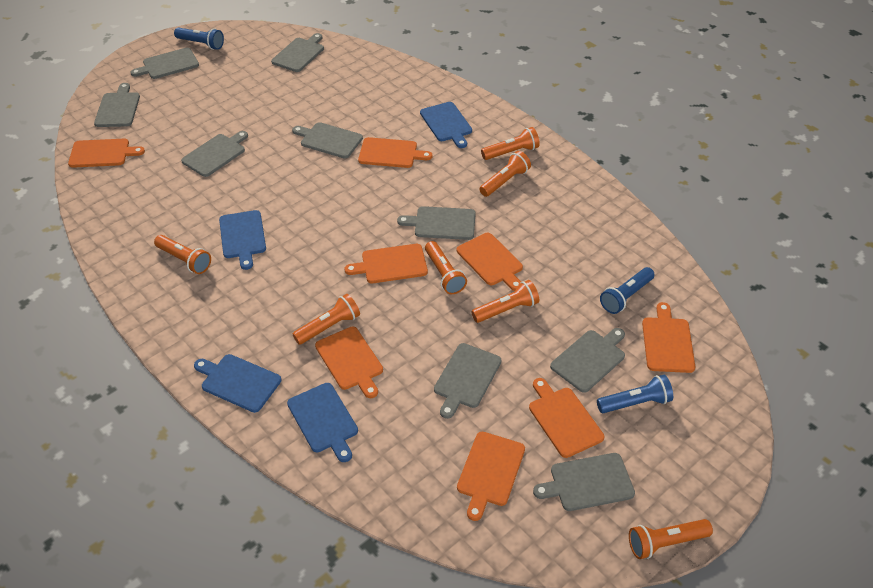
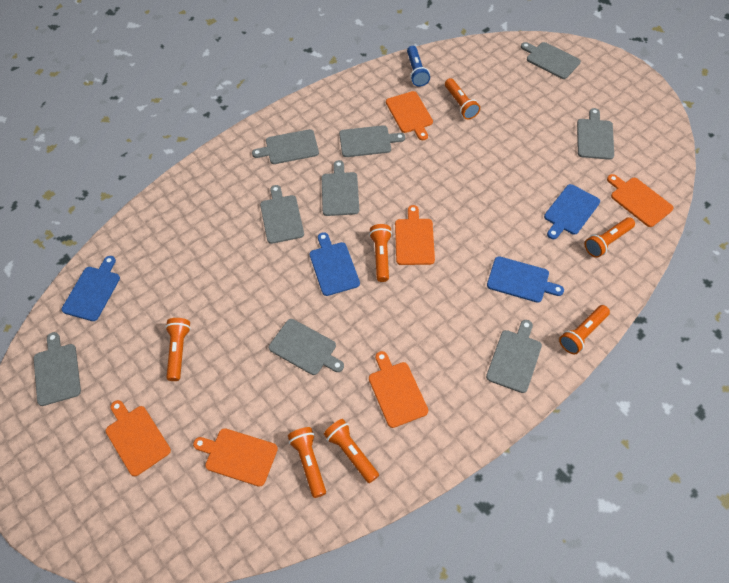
blue flashlight: 3 -> 1
orange cutting board: 8 -> 6

